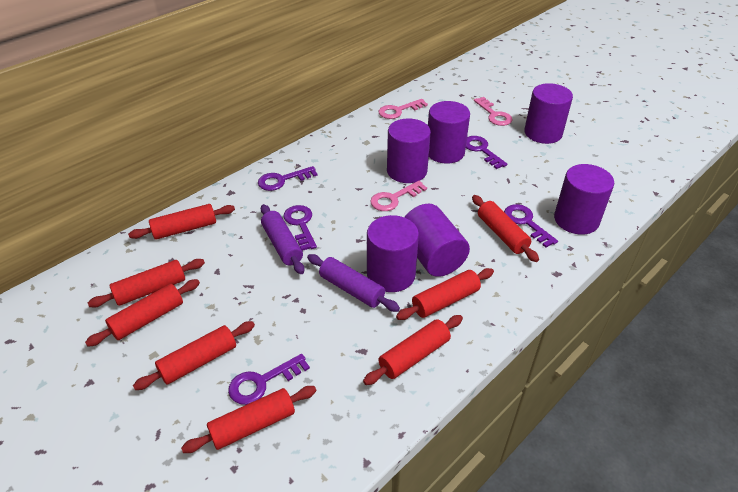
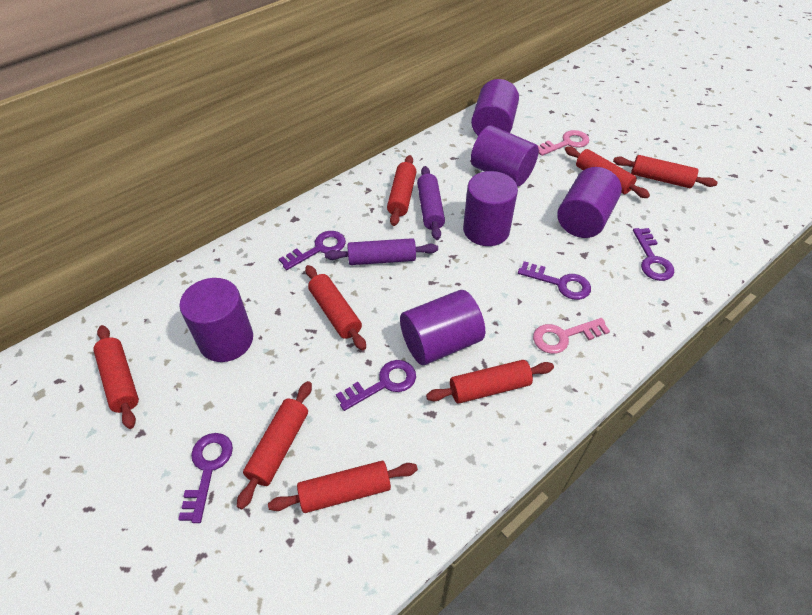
pink key: 3 -> 2

